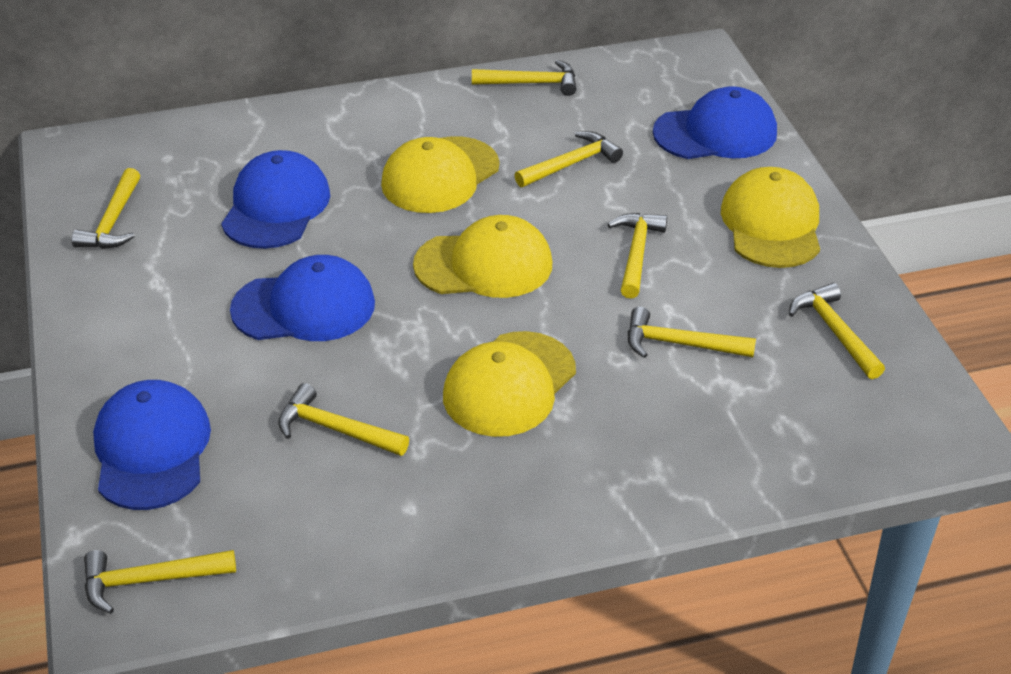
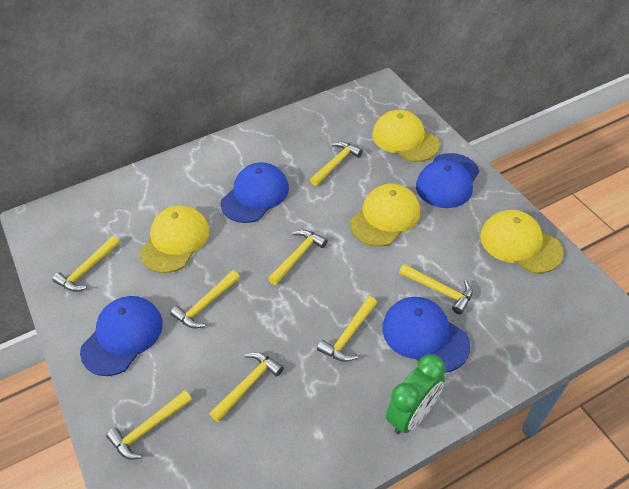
green clock: 0 -> 1

